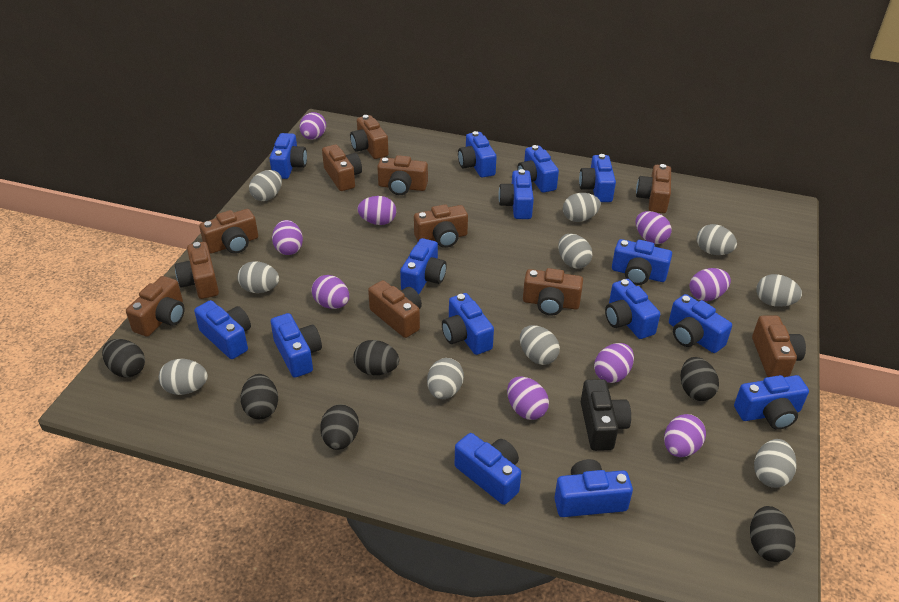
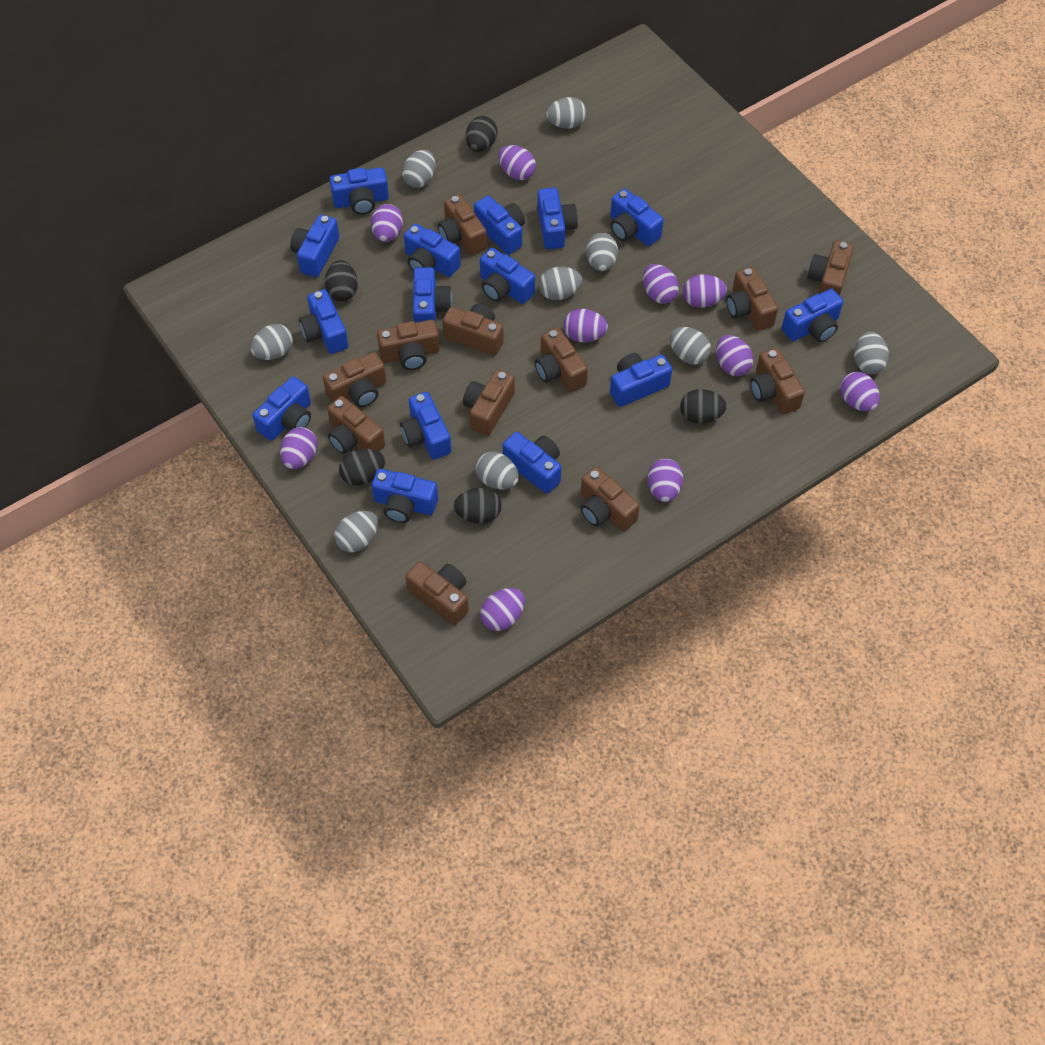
black camera: 1 -> 0
black egg: 6 -> 5
brown camera: 11 -> 12
grey egg: 10 -> 9
purple egg: 9 -> 10

